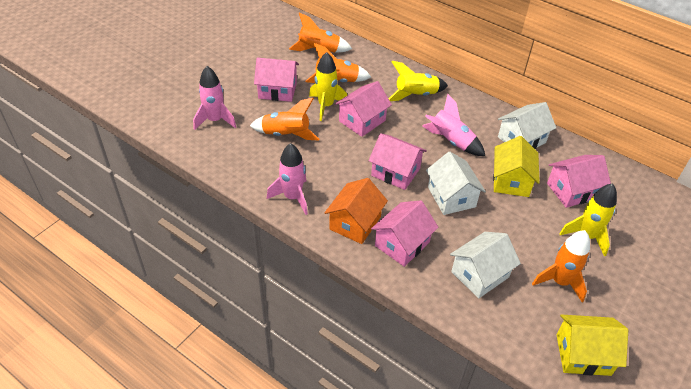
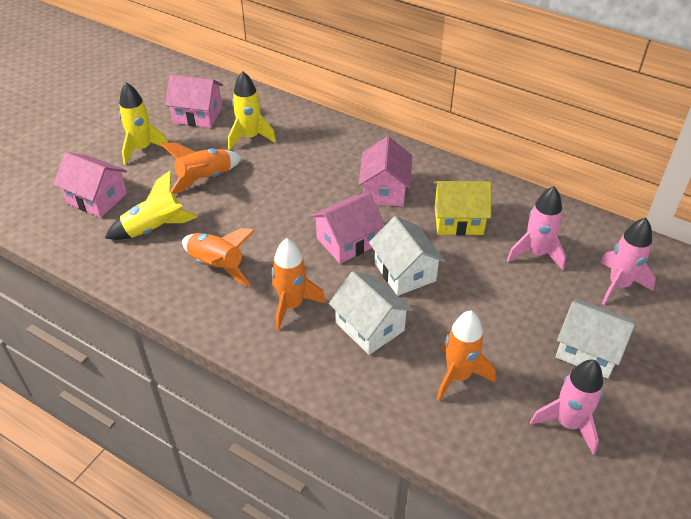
orange house: 1 -> 0
pink house: 5 -> 4
yellow house: 2 -> 1

